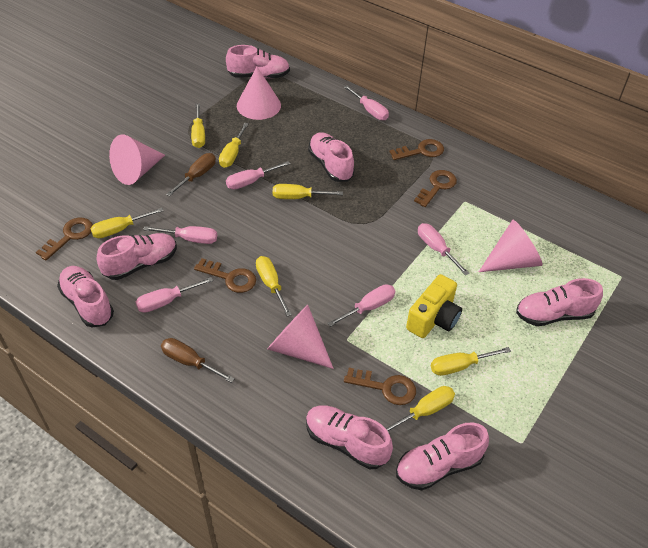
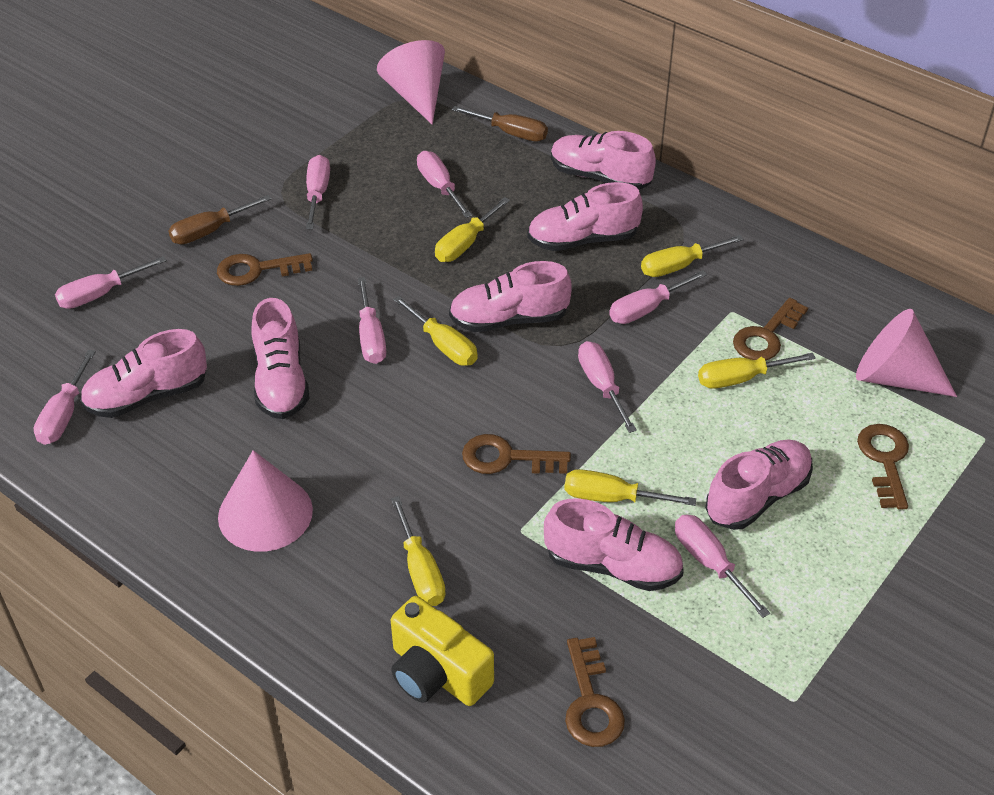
pink cone: 4 -> 3
pink screwdriver: 6 -> 8
yellow screwdriver: 7 -> 6

